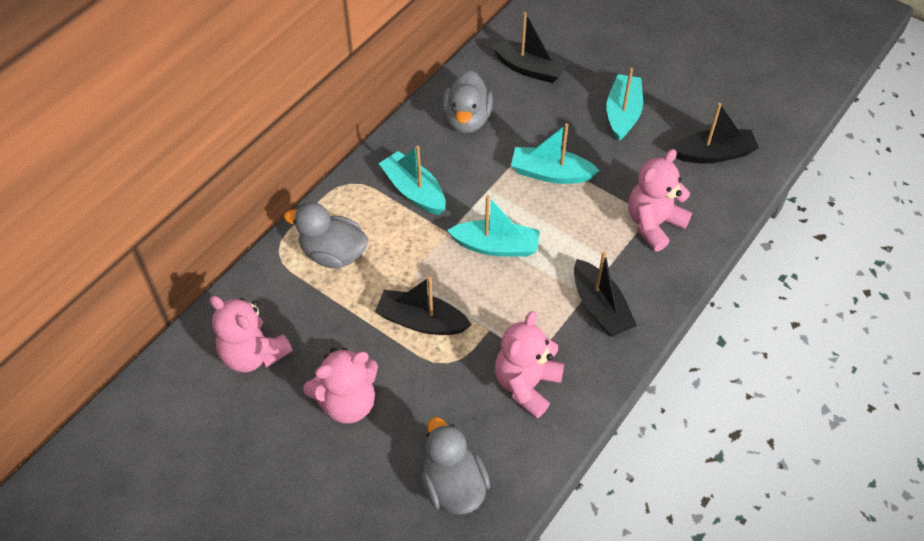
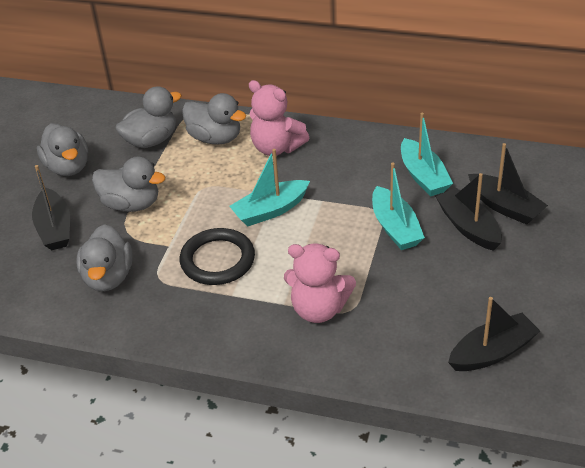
black ring: 0 -> 1
grey duck: 3 -> 5
pink teddy bear: 4 -> 2
turquoise boat: 4 -> 3

